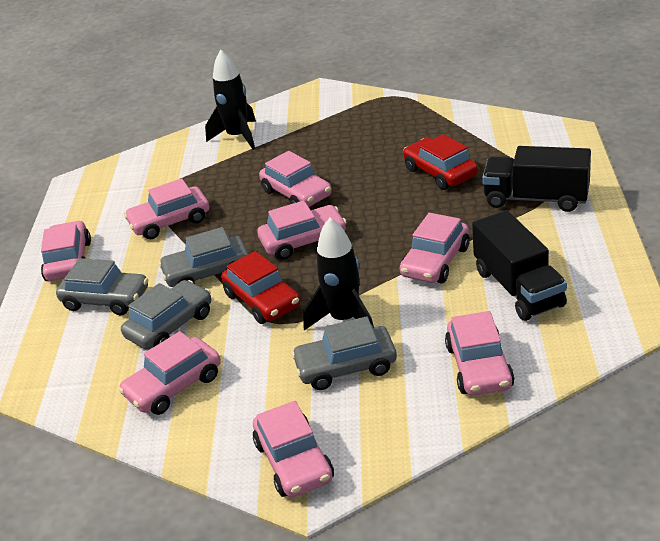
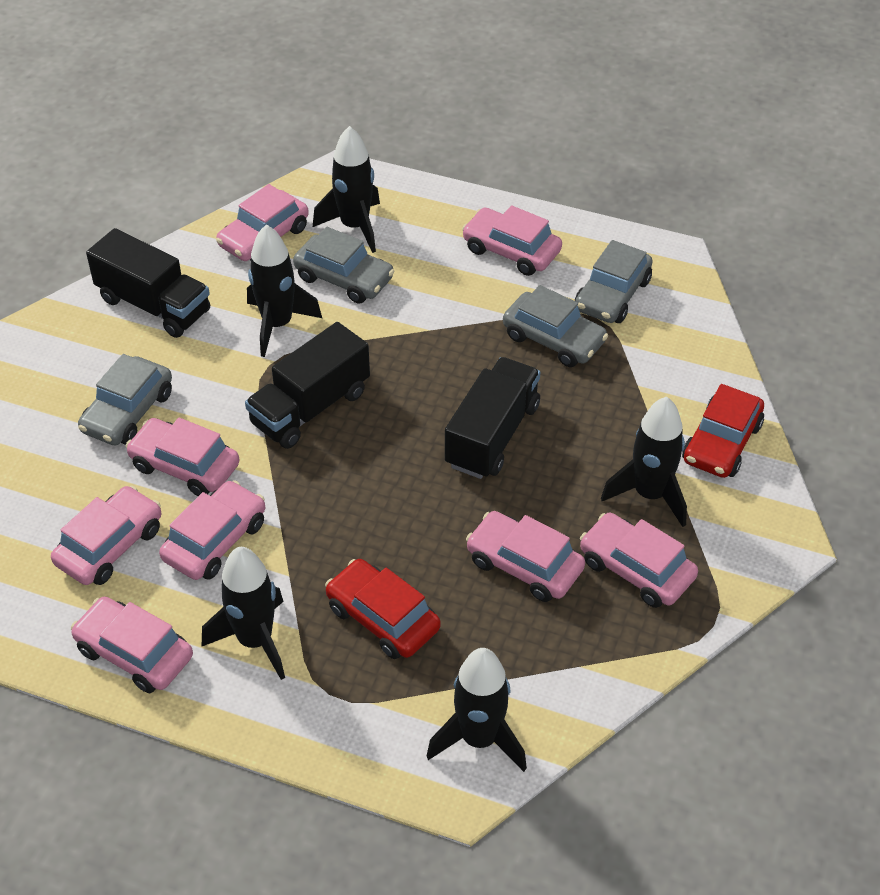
black rocket: 2 -> 5
black truck: 2 -> 3

